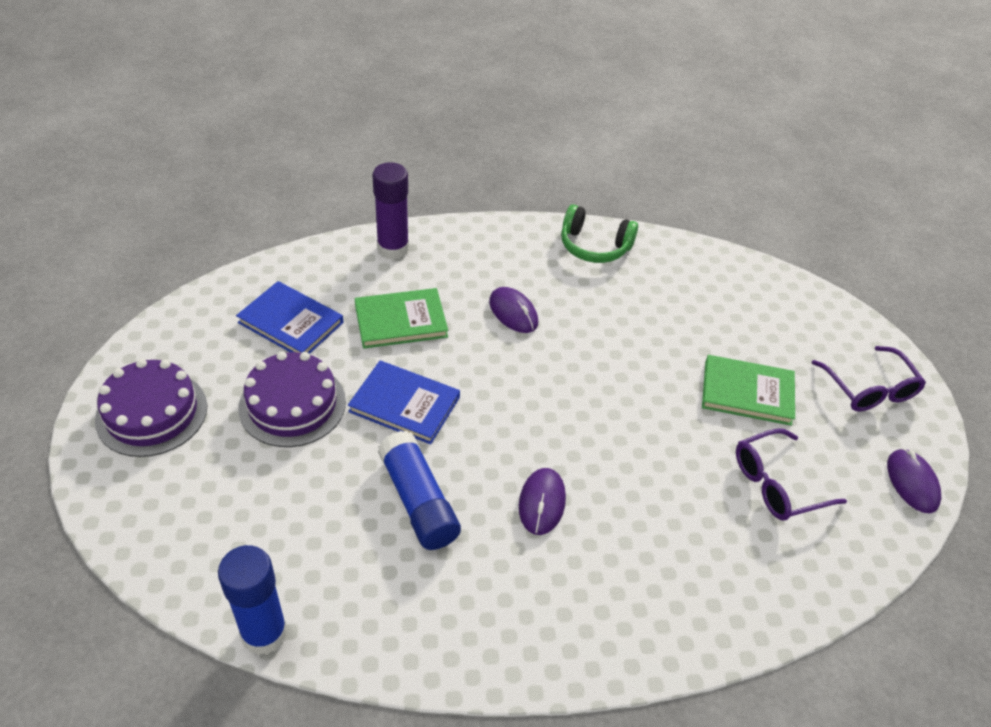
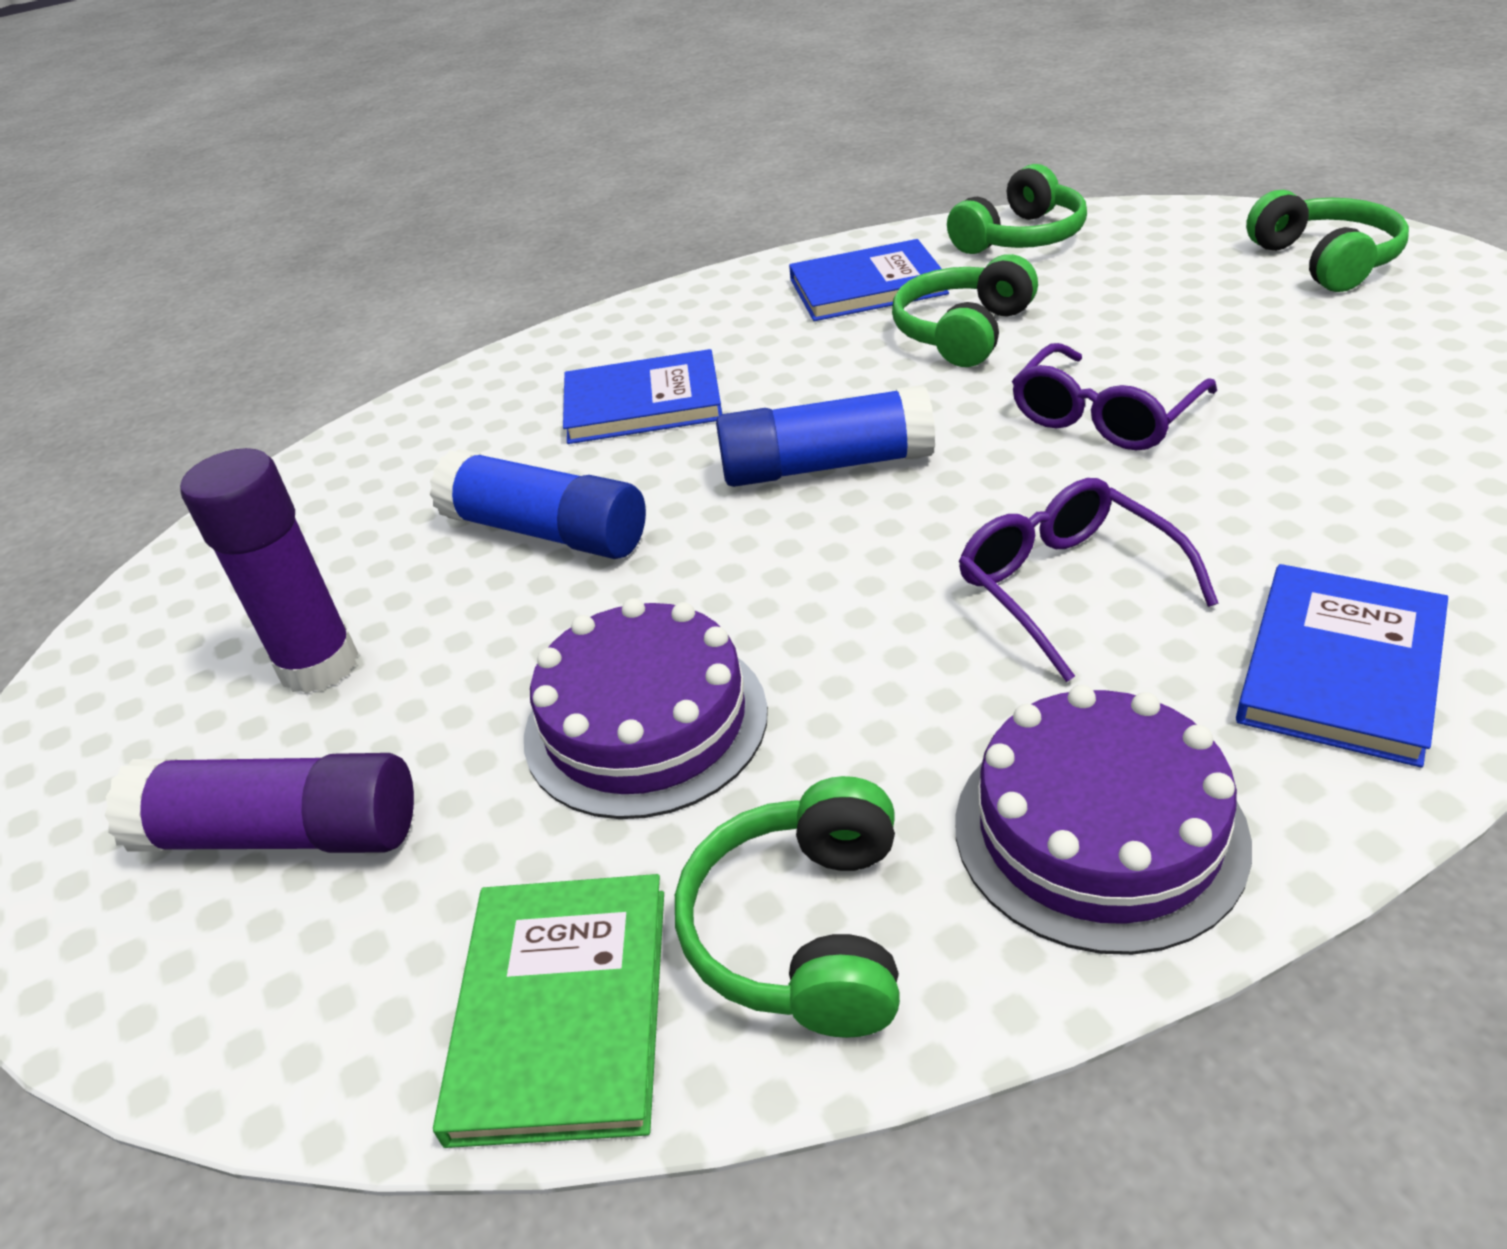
blue book: 2 -> 3
green book: 2 -> 1
green headphones: 1 -> 4
purple glue stick: 1 -> 2
purple mouse: 3 -> 0

